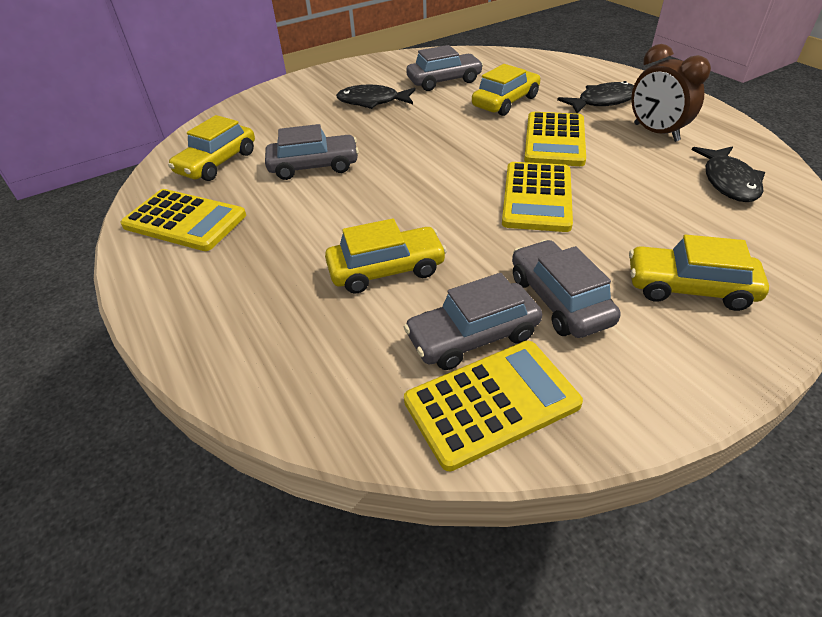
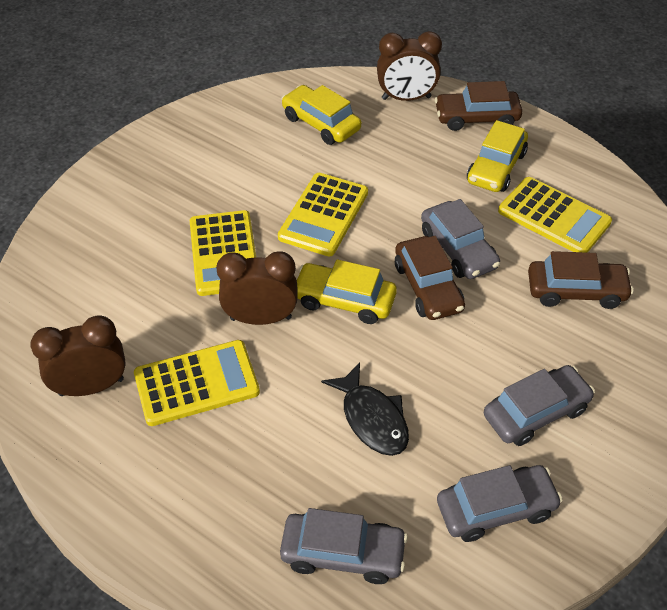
black fish: 3 -> 1
brown car: 0 -> 3
brown clock: 1 -> 3
yellow car: 4 -> 3

